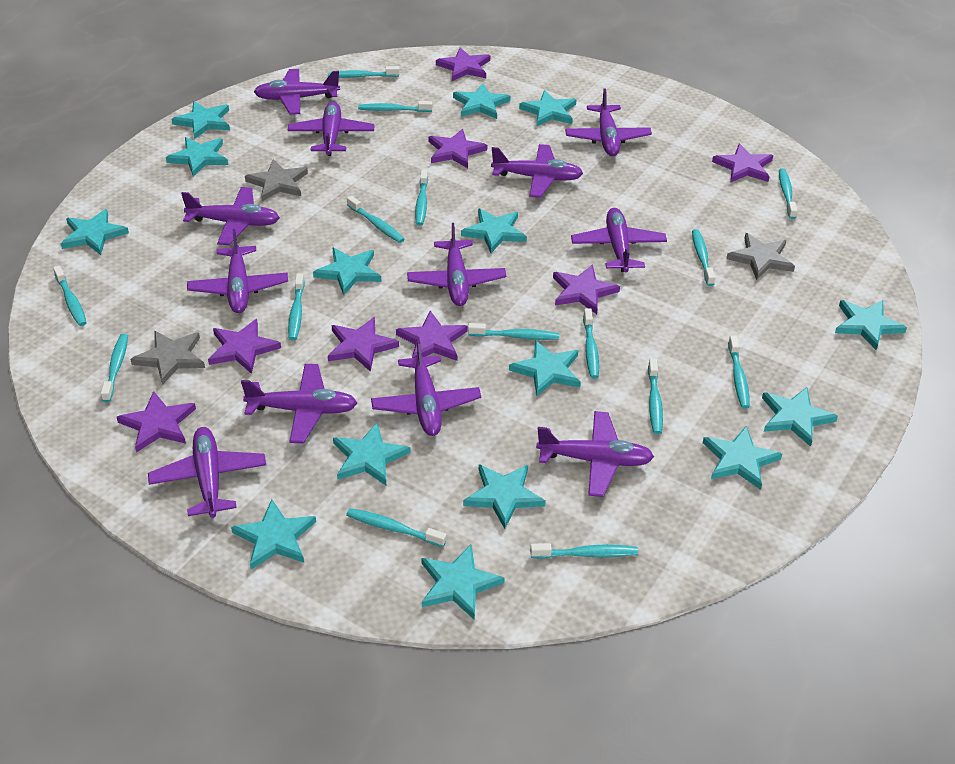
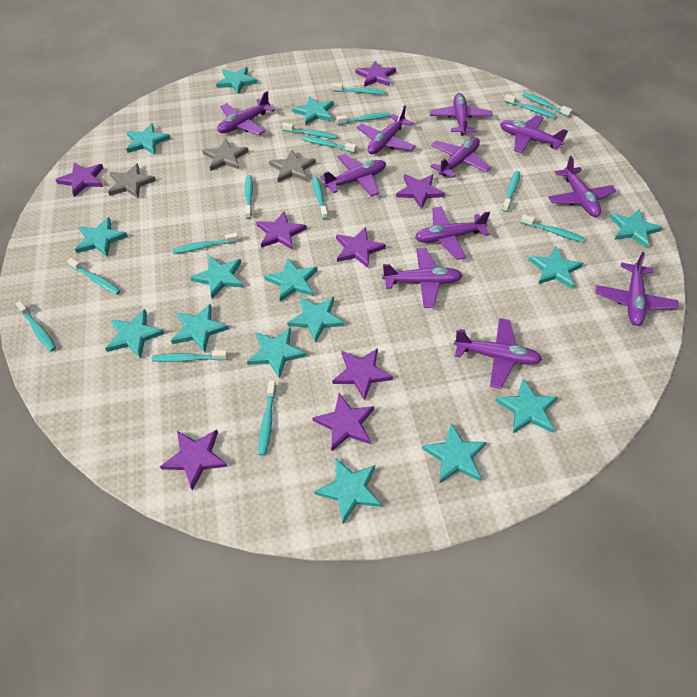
purple plane: 12 -> 11

